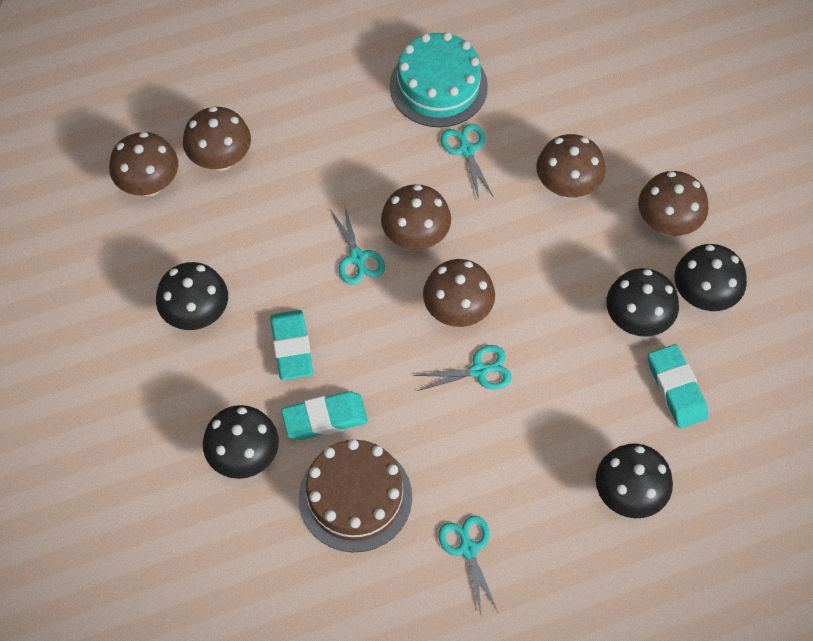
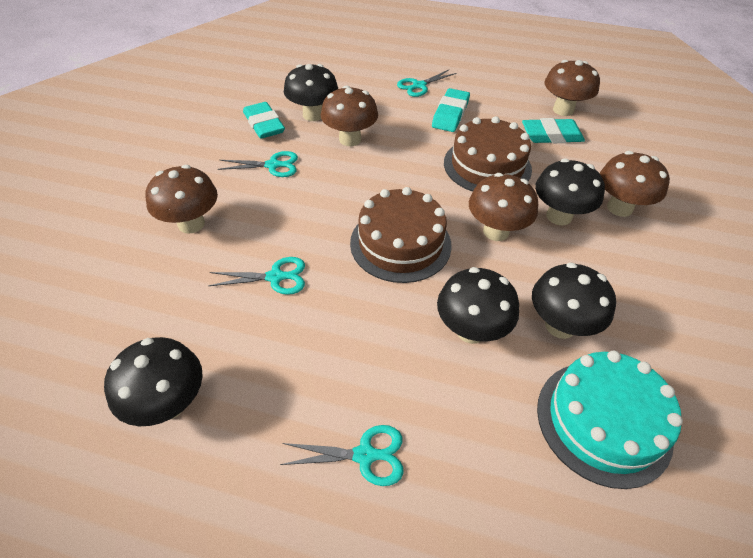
brown cake: 1 -> 2
brown mushroom: 6 -> 5

